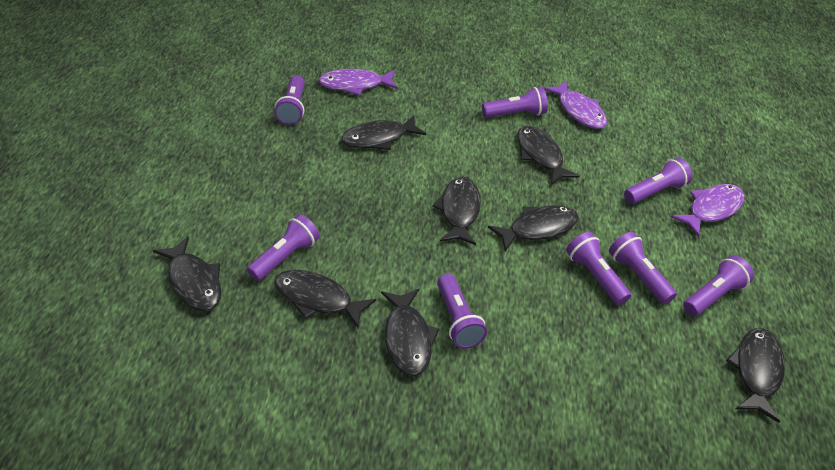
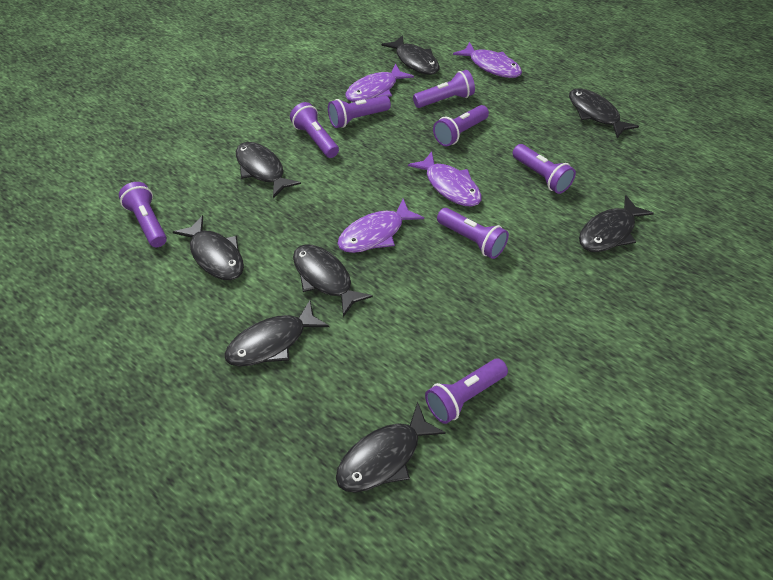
purple fish: 3 -> 4

